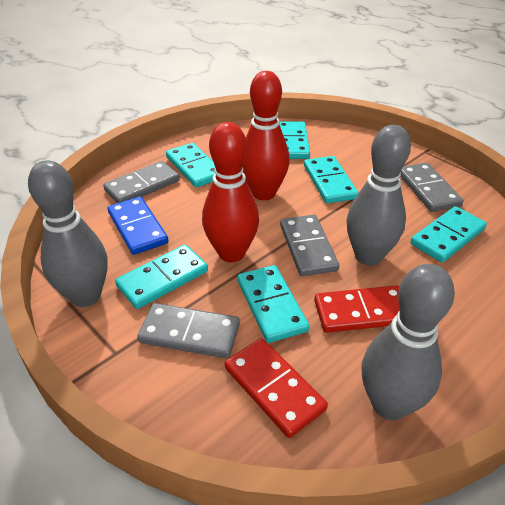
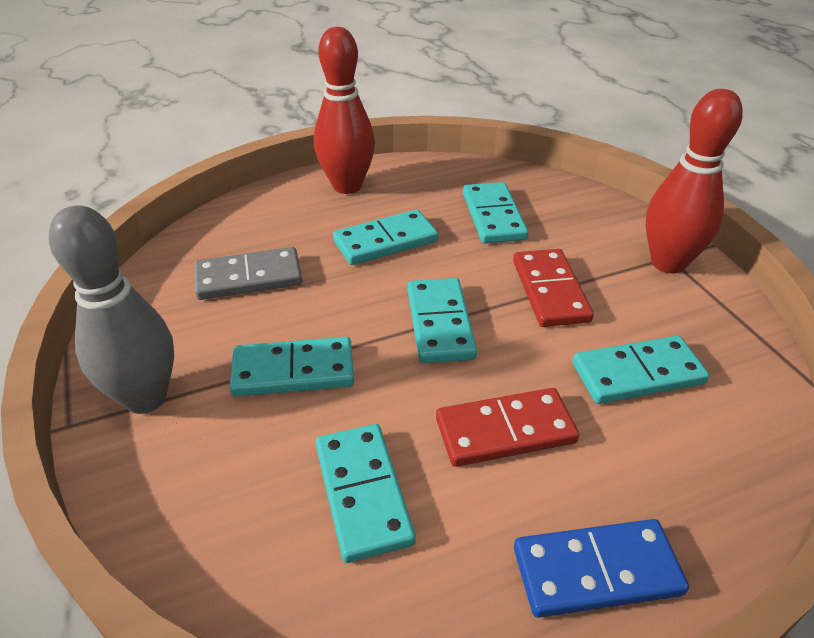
grey bowling pin: 3 -> 1
grey domino: 4 -> 1

